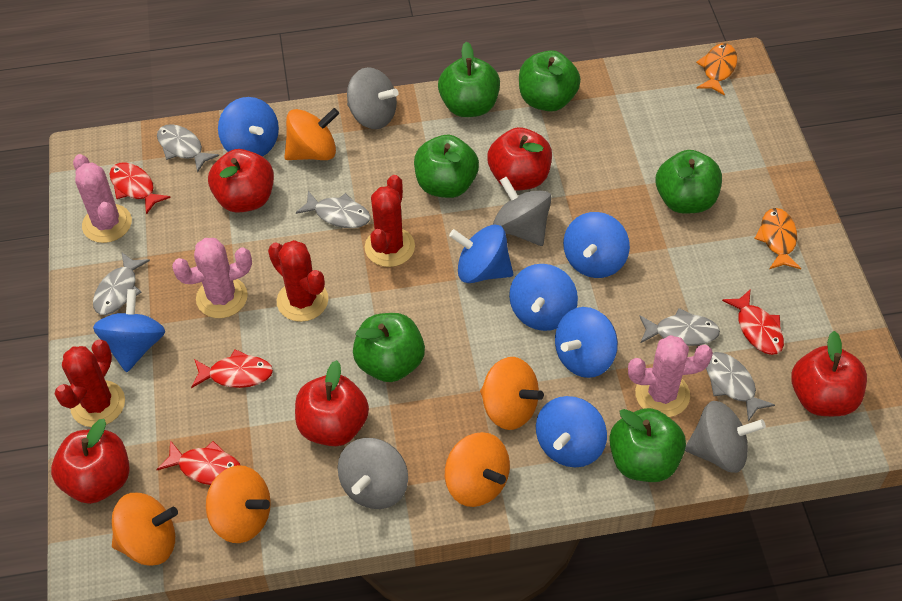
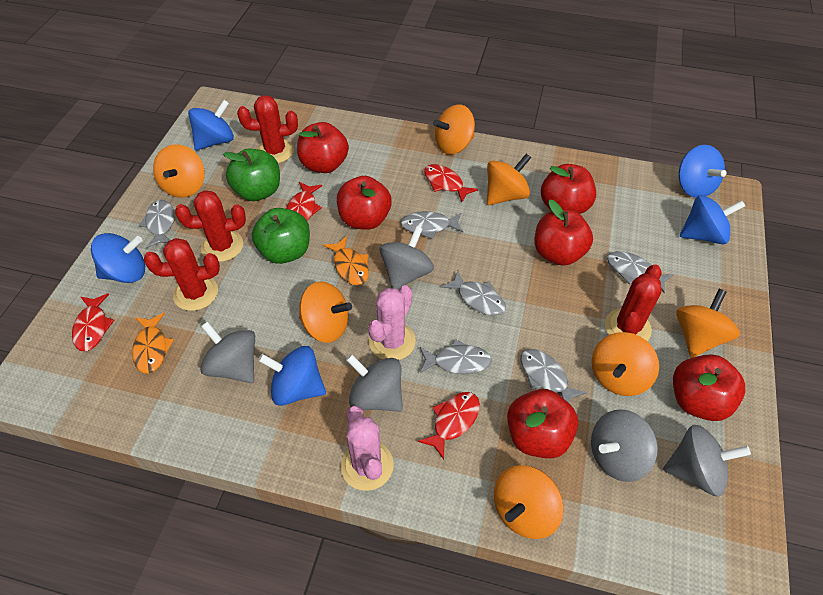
blue spinning top: 7 -> 5
green apple: 6 -> 2
grey fish: 5 -> 6
grey spinning top: 4 -> 5
orange spinning top: 5 -> 7
pink cactus: 3 -> 2
red apple: 5 -> 6
red cactus: 3 -> 4

